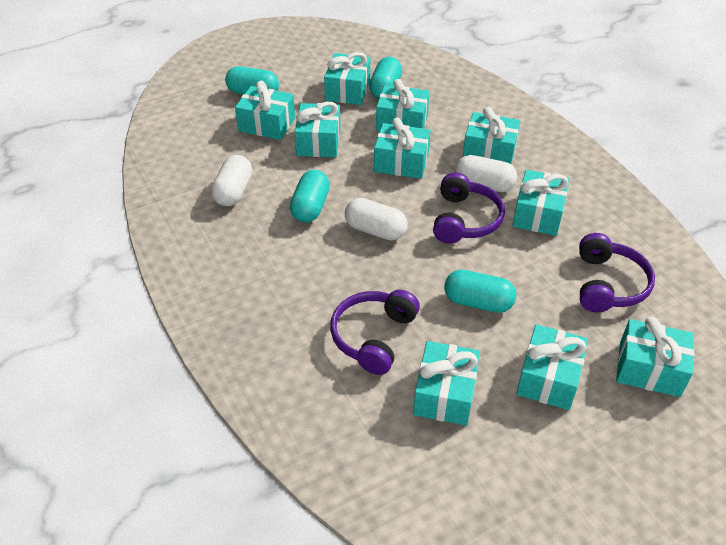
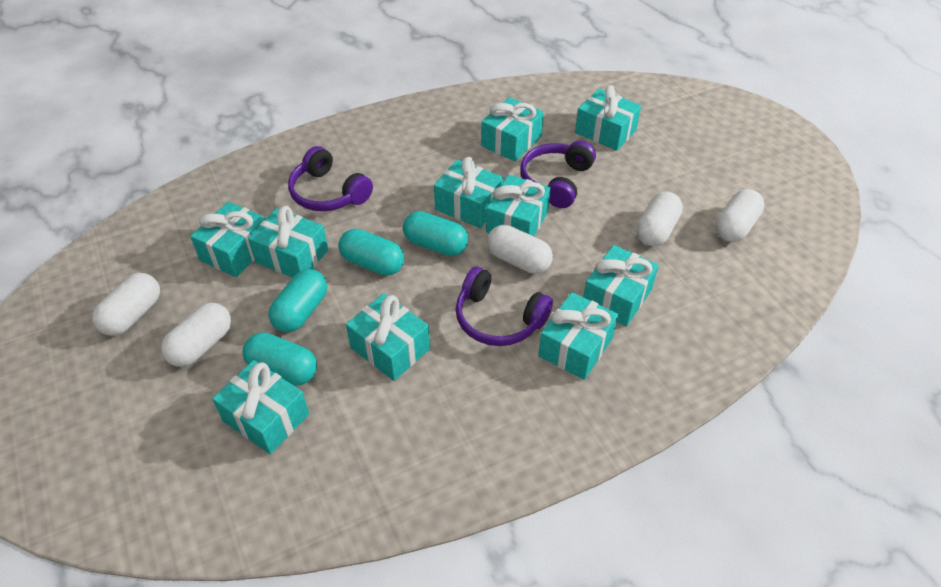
white capsule: 3 -> 5

